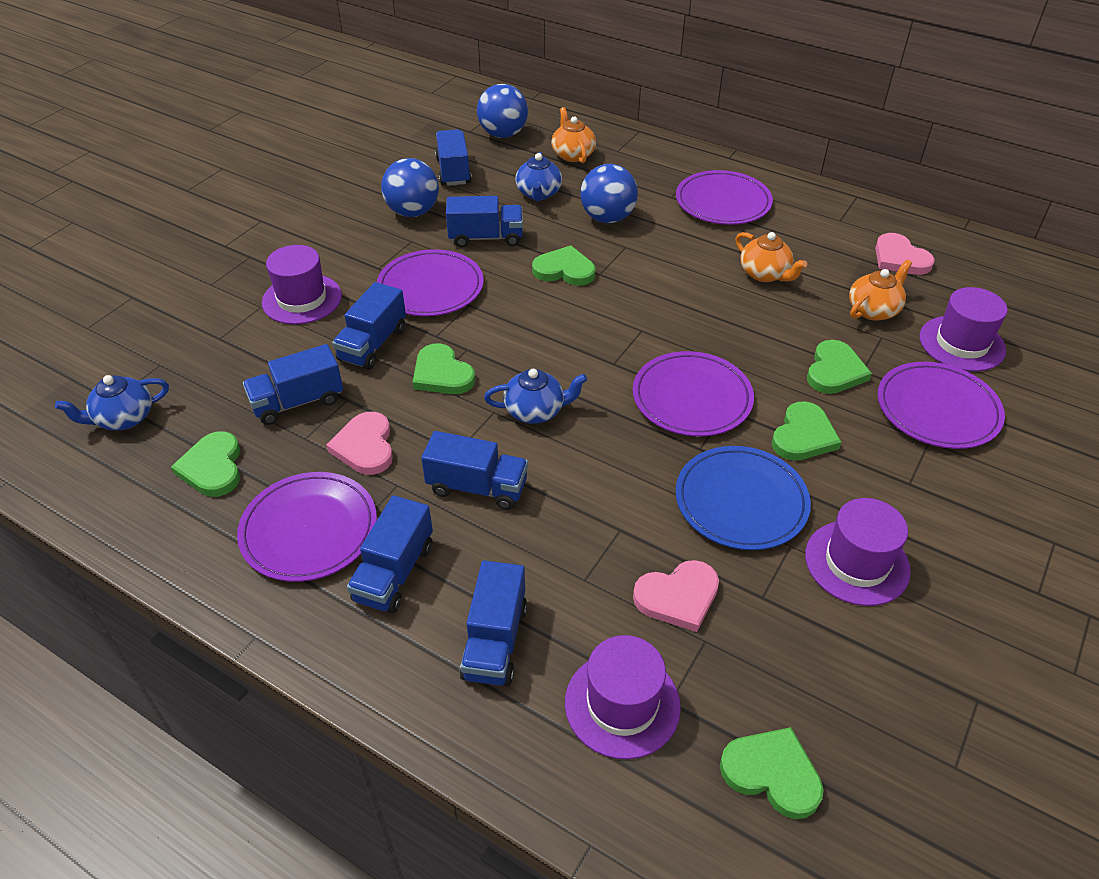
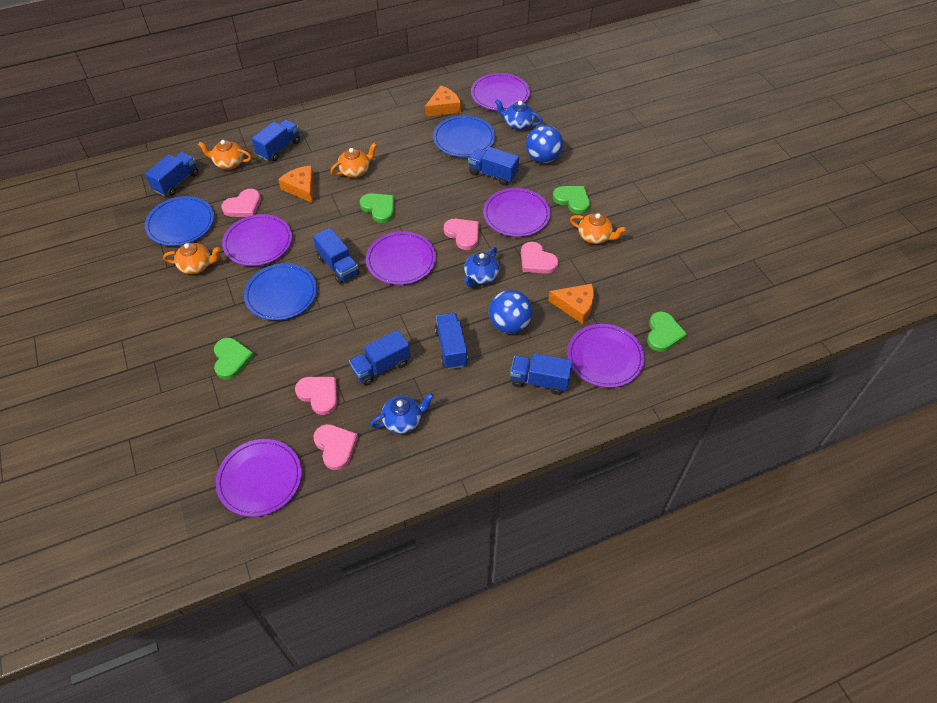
blue ball: 3 -> 2
blue plate: 1 -> 3
green heart: 6 -> 4
orange cheese: 0 -> 3
orange teapot: 3 -> 4
pink heart: 3 -> 5
purple hat: 4 -> 0
purple plate: 5 -> 6

